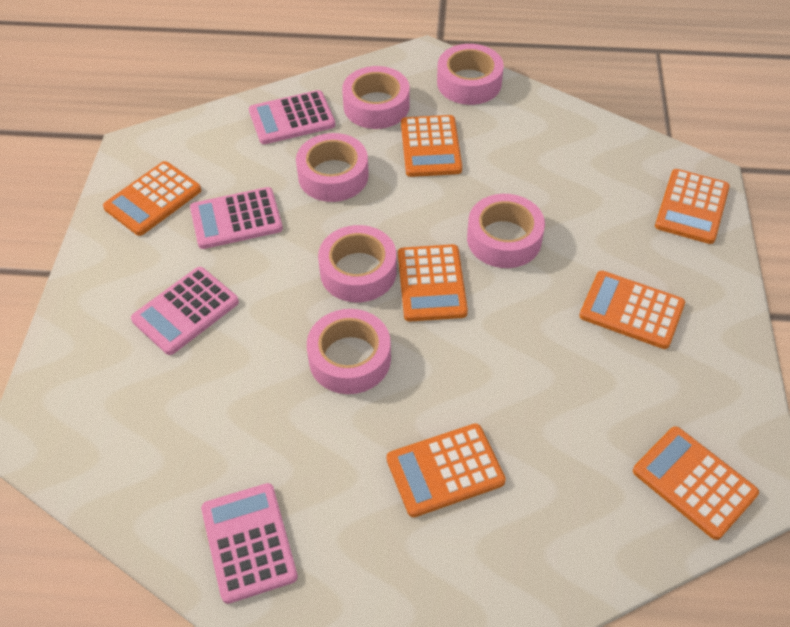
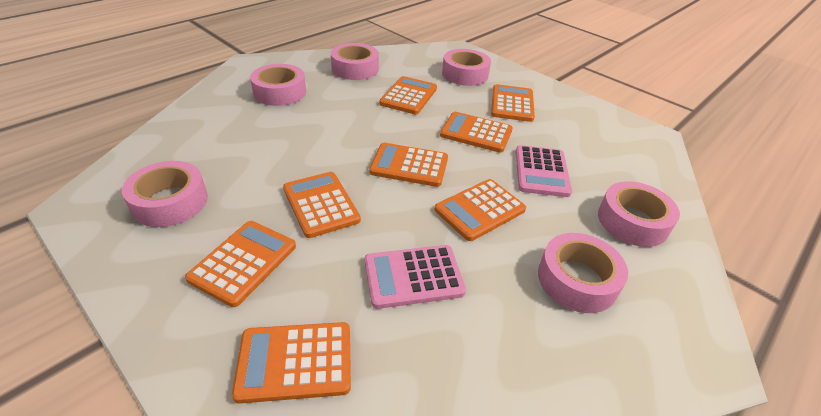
orange calculator: 7 -> 8
pink calculator: 4 -> 2

